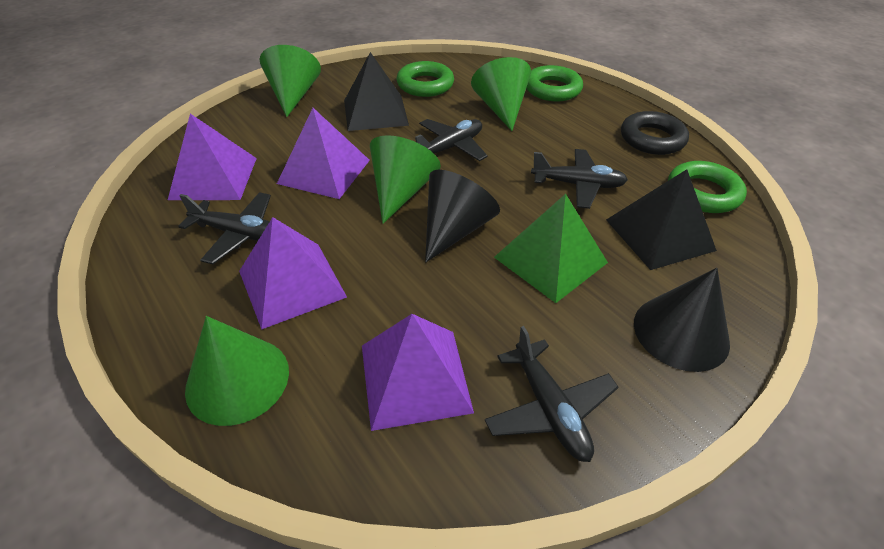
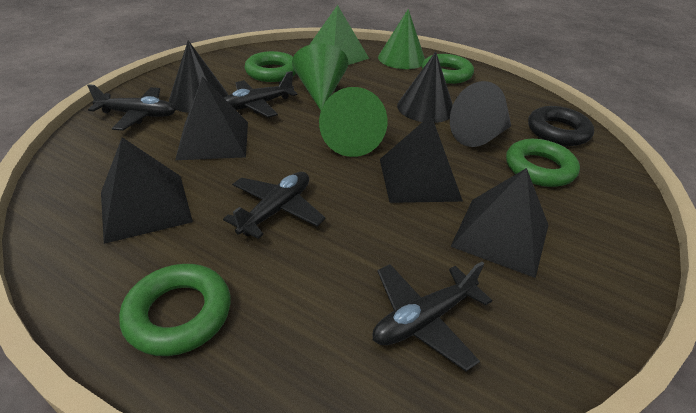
black cone: 2 -> 3
black pyramid: 2 -> 4
green cone: 4 -> 3
green ring: 3 -> 4
purple pyramid: 4 -> 0

